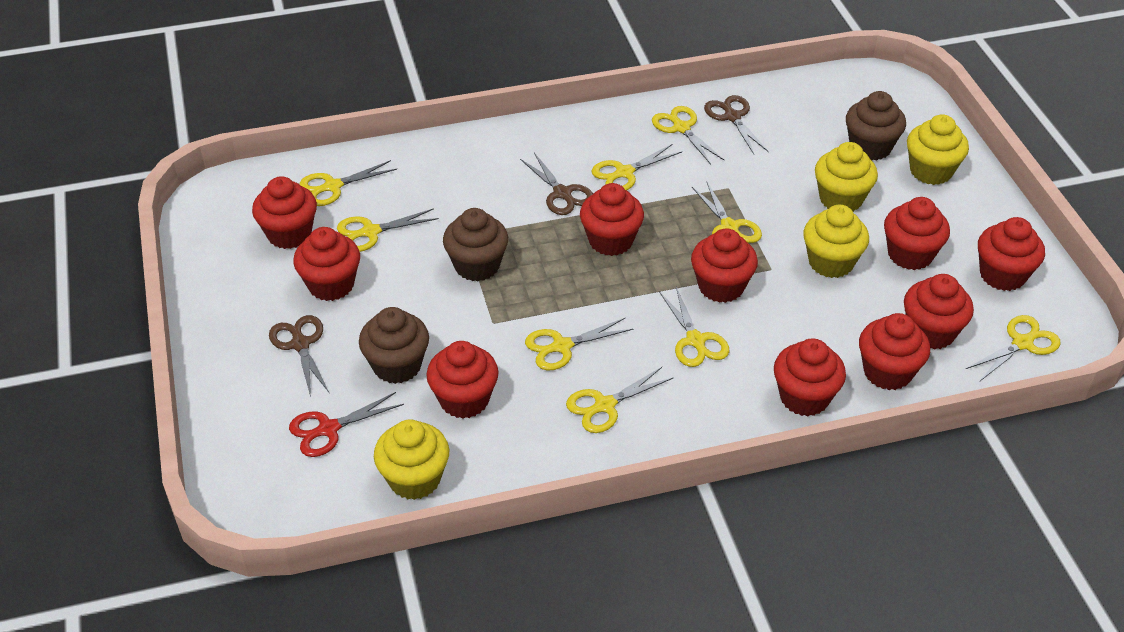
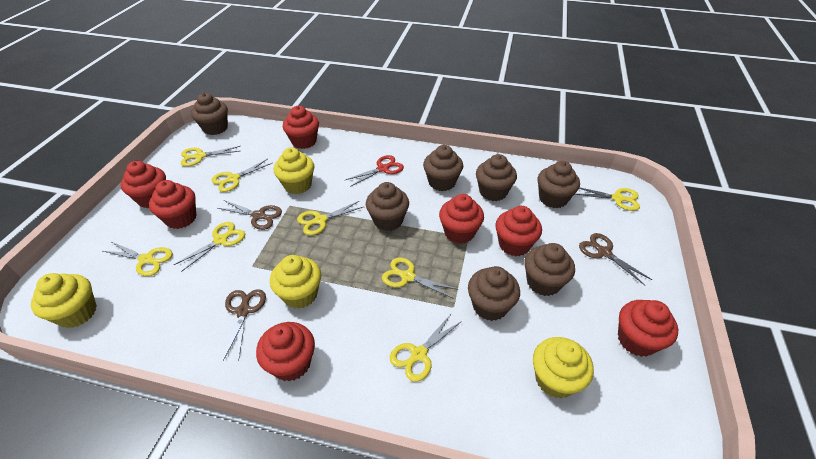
brown cupcake: 3 -> 7
red cupcake: 10 -> 7
yellow scissors: 9 -> 8

